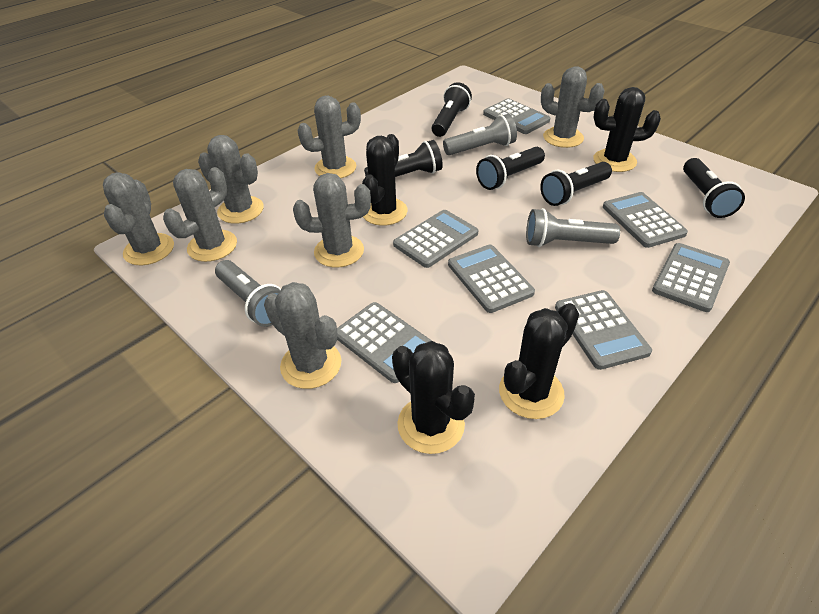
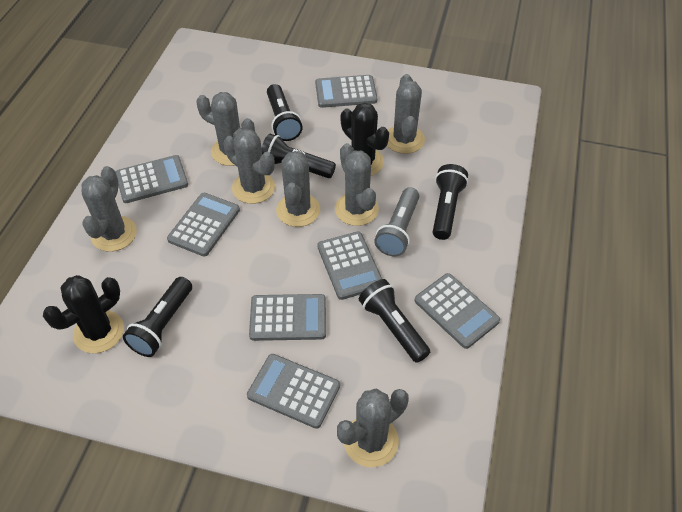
black cactus: 4 -> 2
grey flashlight: 3 -> 1

